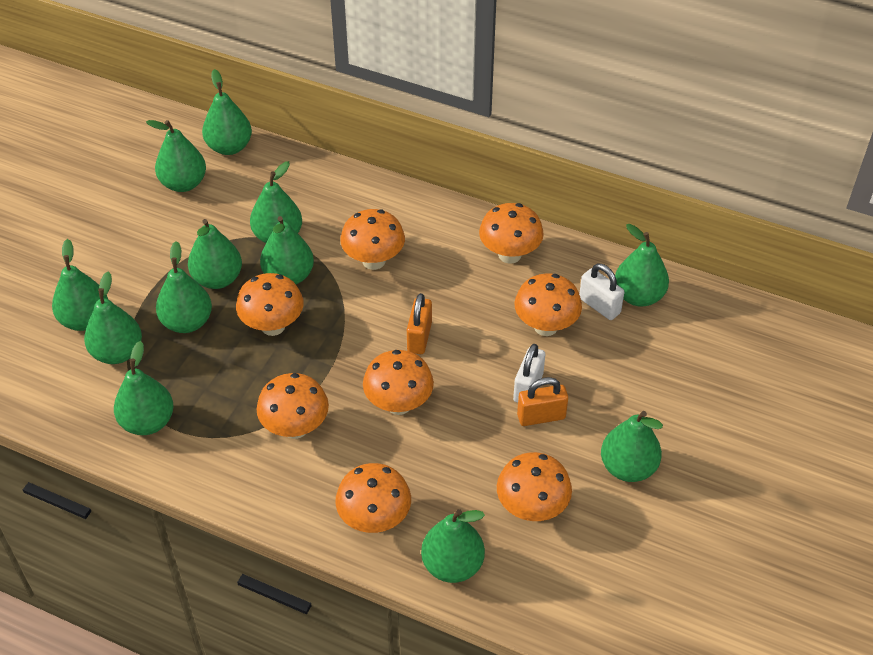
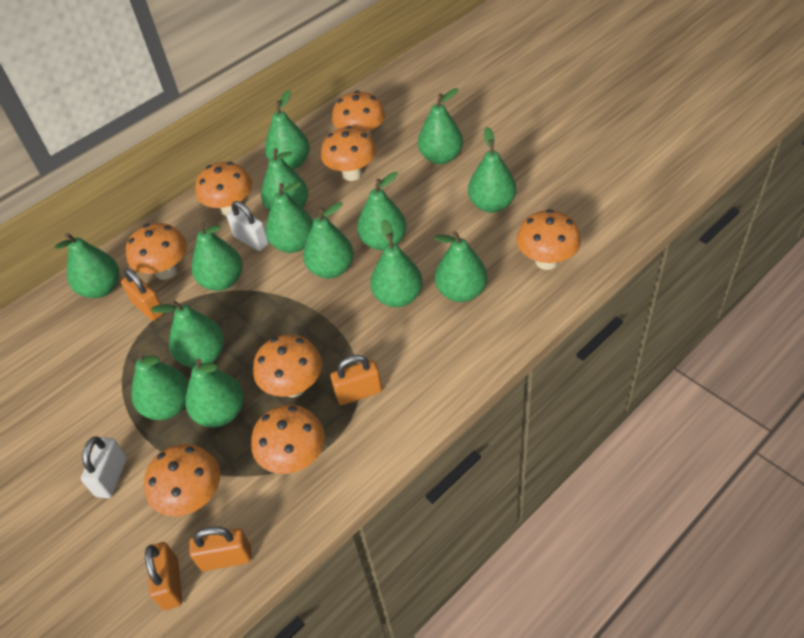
green pear: 12 -> 14
orange padlock: 2 -> 4

